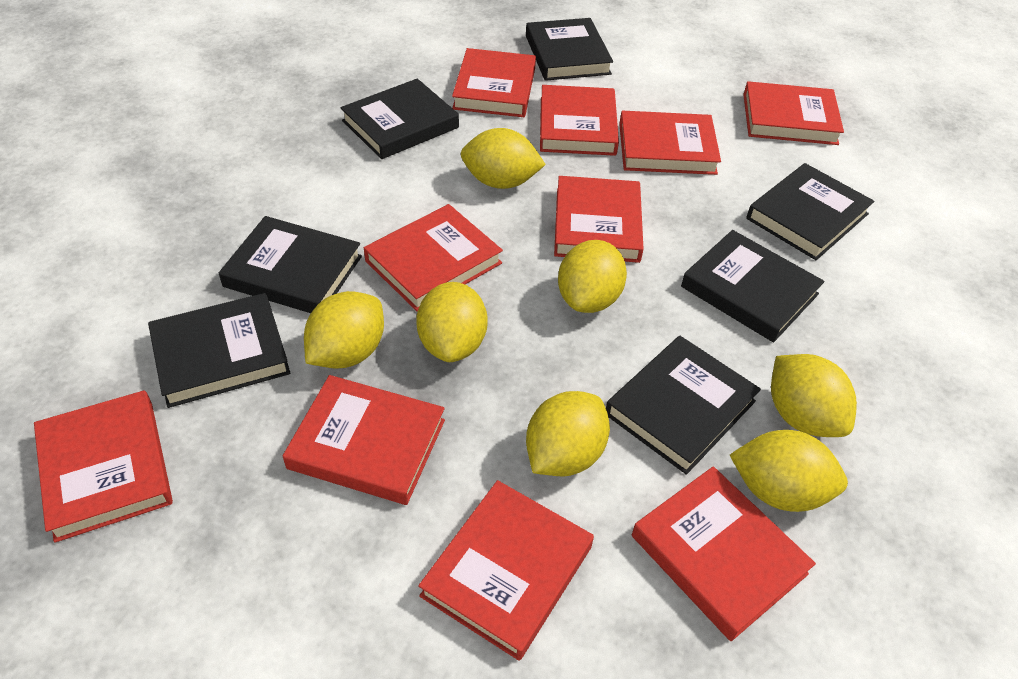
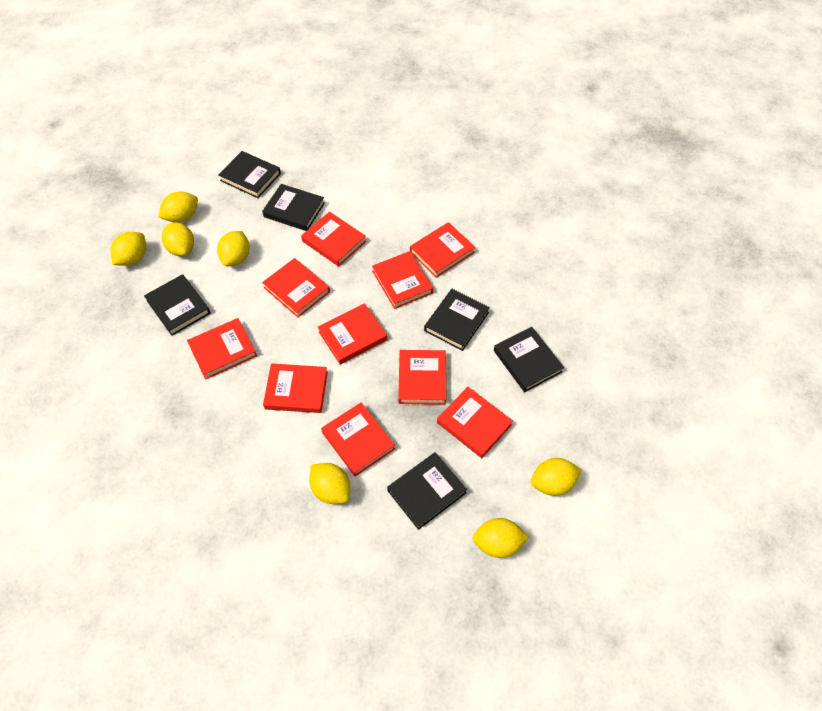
black book: 7 -> 6

